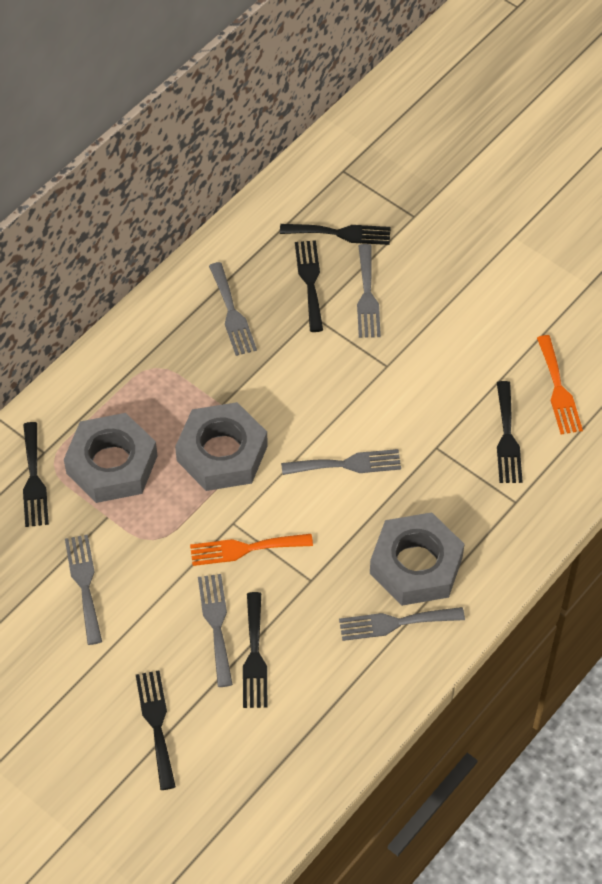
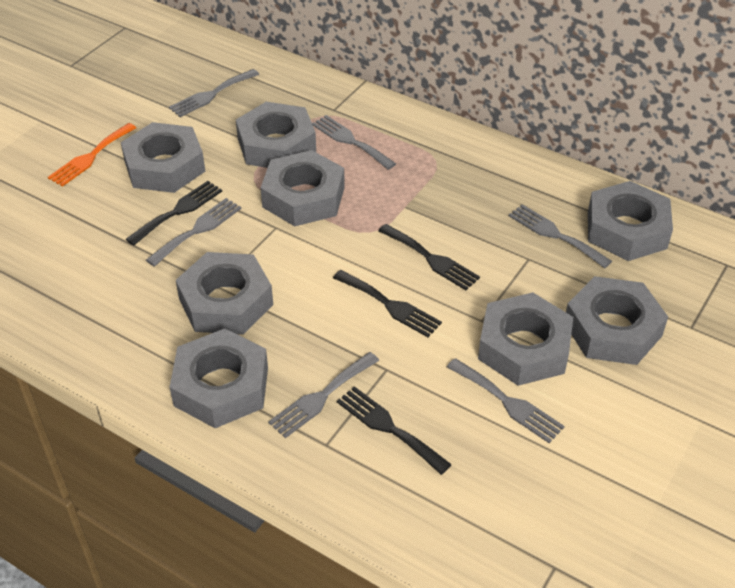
black fork: 6 -> 4
grey nut: 3 -> 8
orange fork: 2 -> 1

